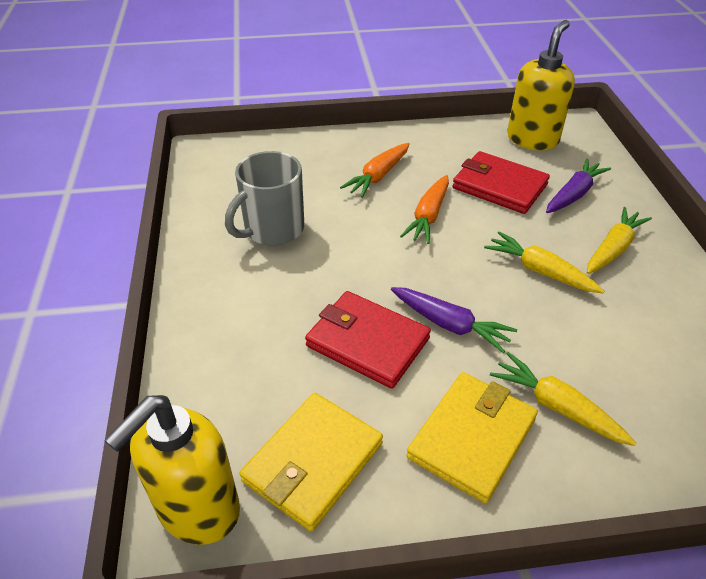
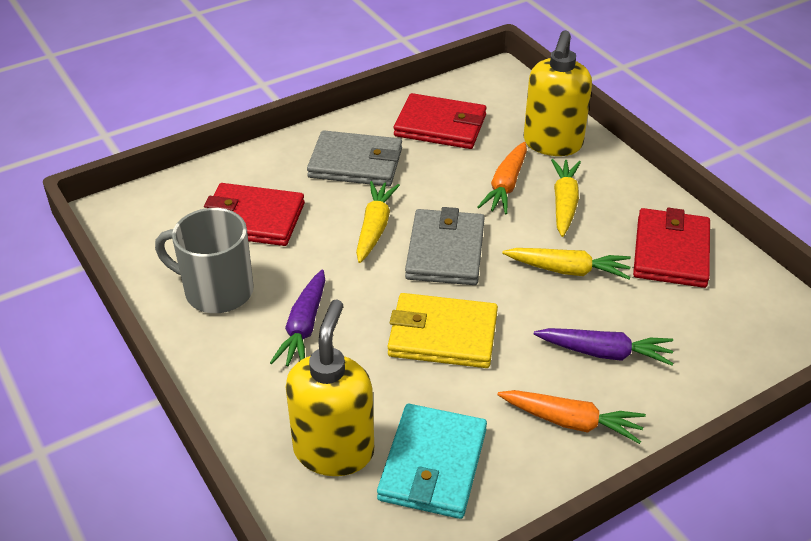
grey wallet: 0 -> 2
red wallet: 2 -> 3
turquoise wallet: 0 -> 1
yellow wallet: 2 -> 1

